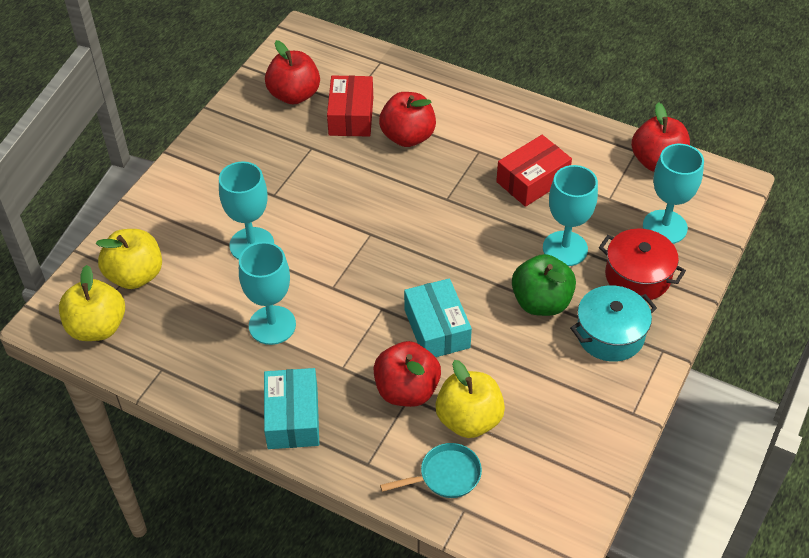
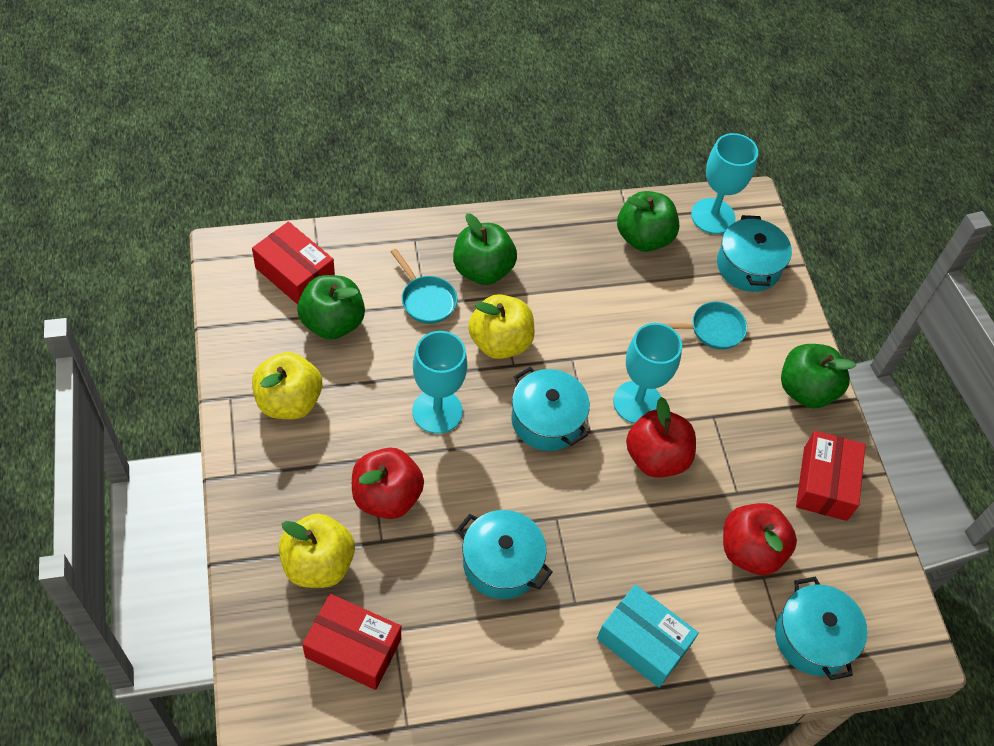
green apple: 1 -> 4
red apple: 4 -> 3
red box: 2 -> 3
red pot: 1 -> 0
turquoise box: 2 -> 1
turquoise goblet: 4 -> 3
turquoise pan: 1 -> 2
turquoise pot: 1 -> 4

